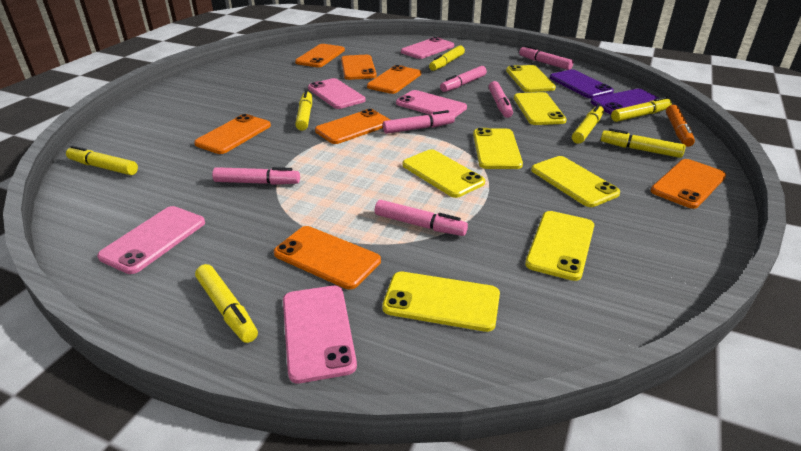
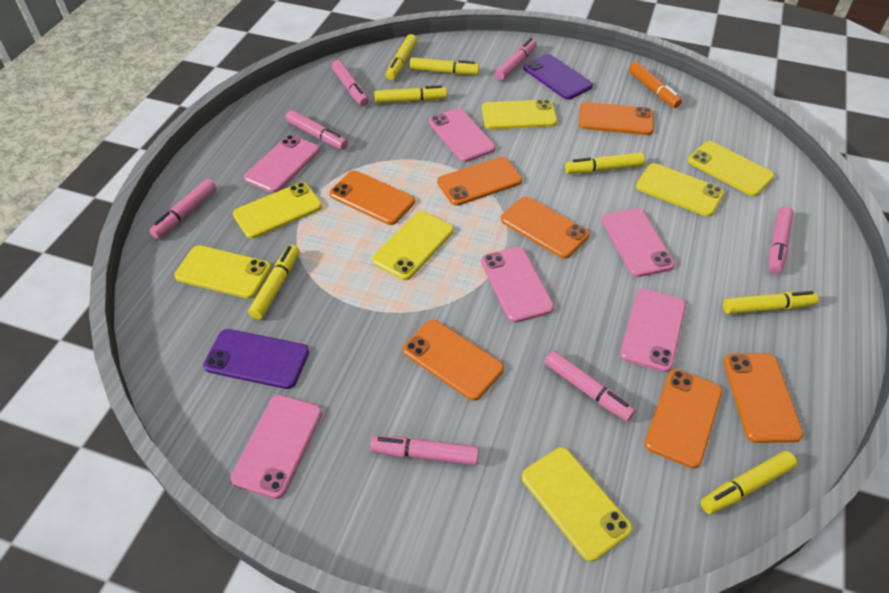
pink marker: 6 -> 7
pink phone: 5 -> 6

